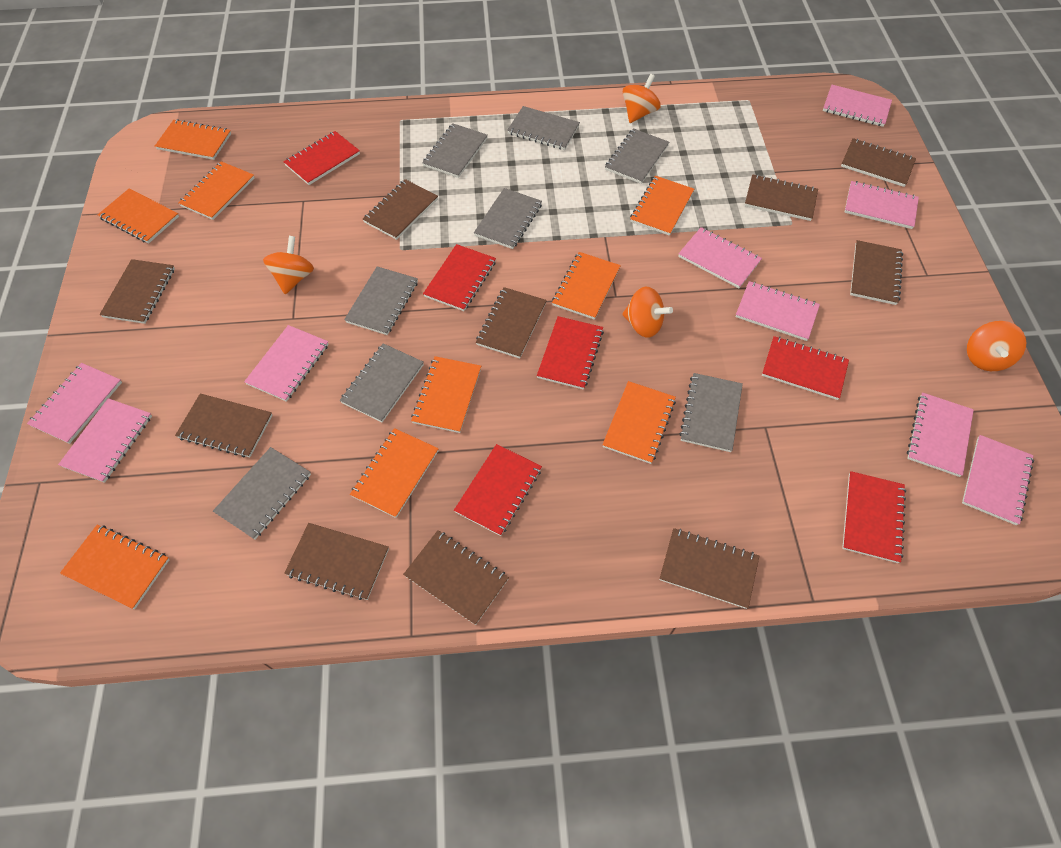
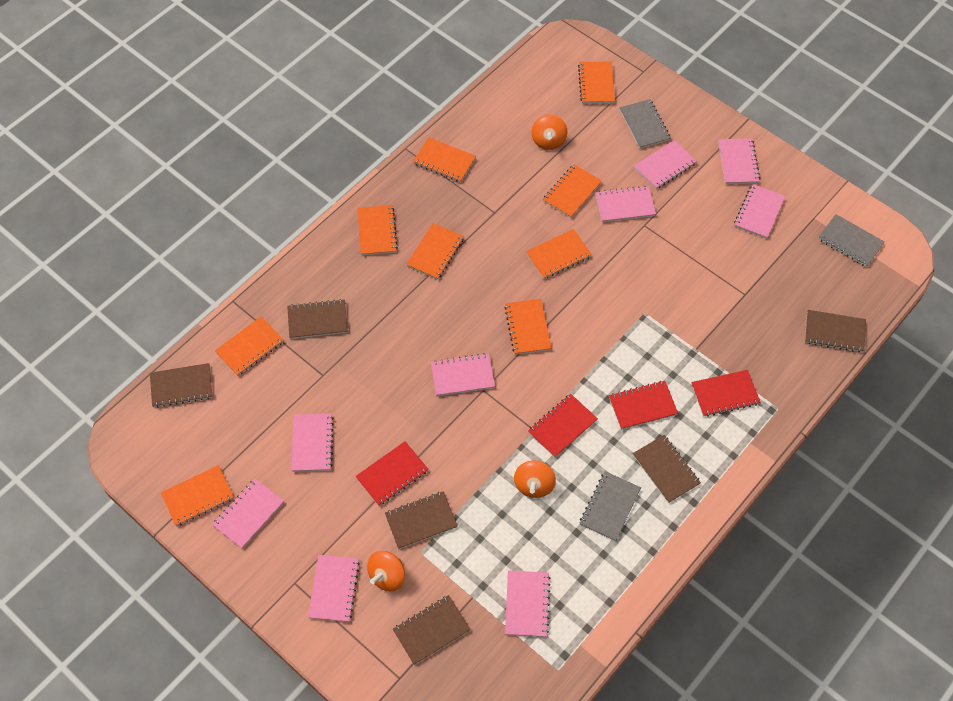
brown notebook: 10 -> 6
grey notebook: 8 -> 3
orange spinning top: 4 -> 3
red notebook: 6 -> 4

